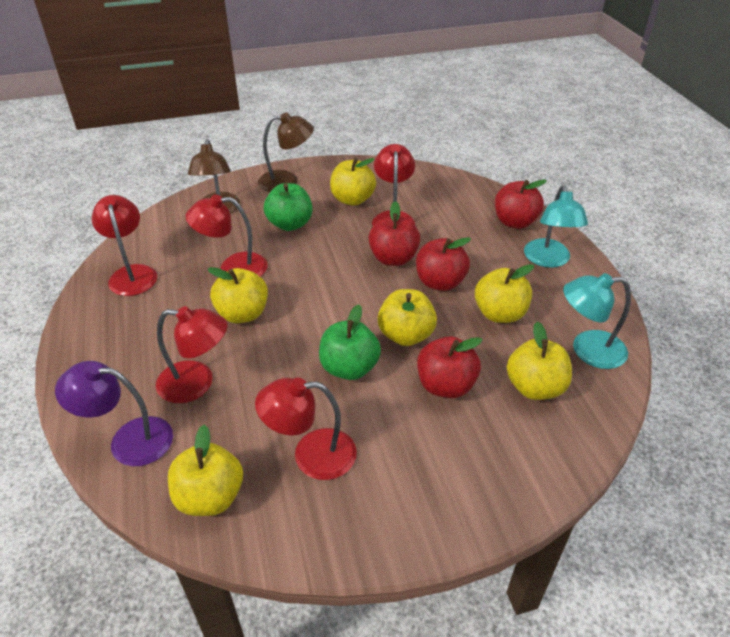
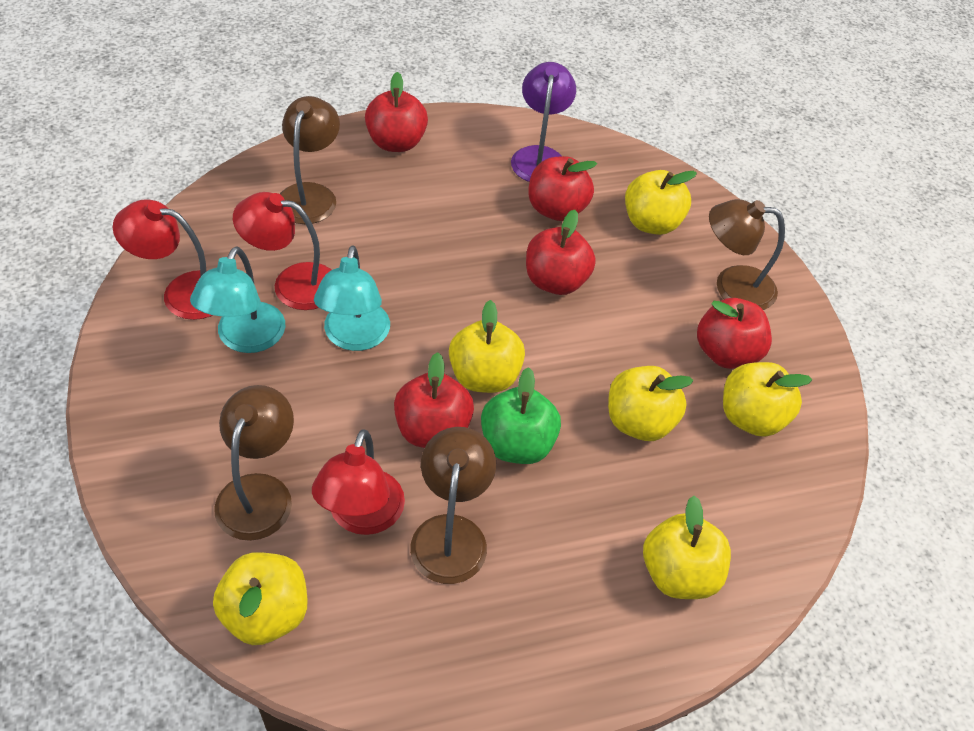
brown lamp: 2 -> 4
green apple: 2 -> 1
red apple: 4 -> 5
red lamp: 5 -> 3

